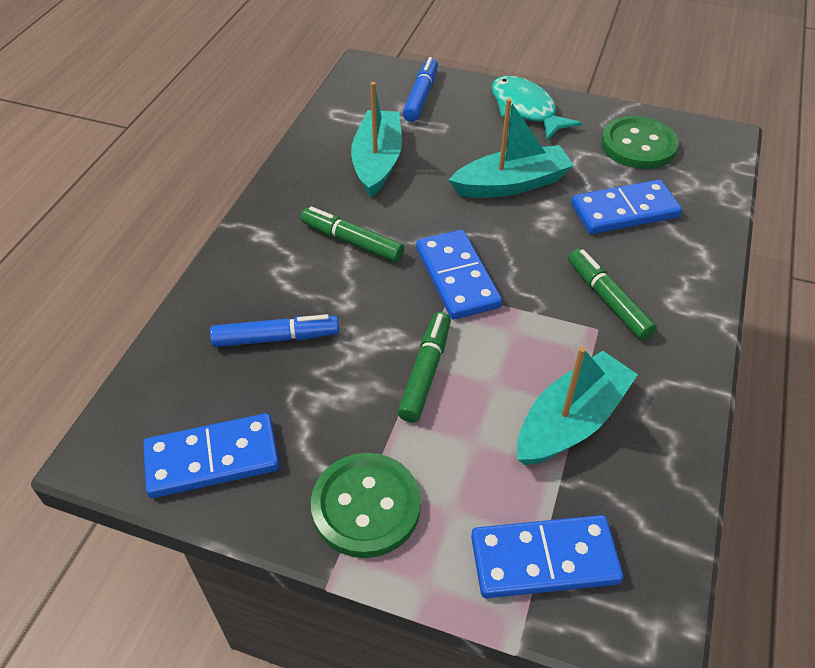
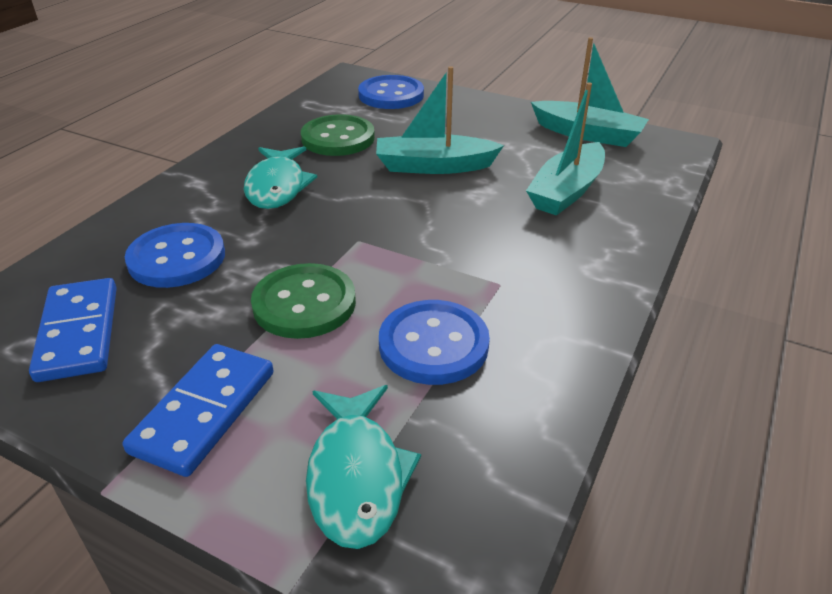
blue button: 0 -> 3
blue domino: 4 -> 2
blue marker: 2 -> 0
green marker: 3 -> 0
turquoise fish: 1 -> 2

